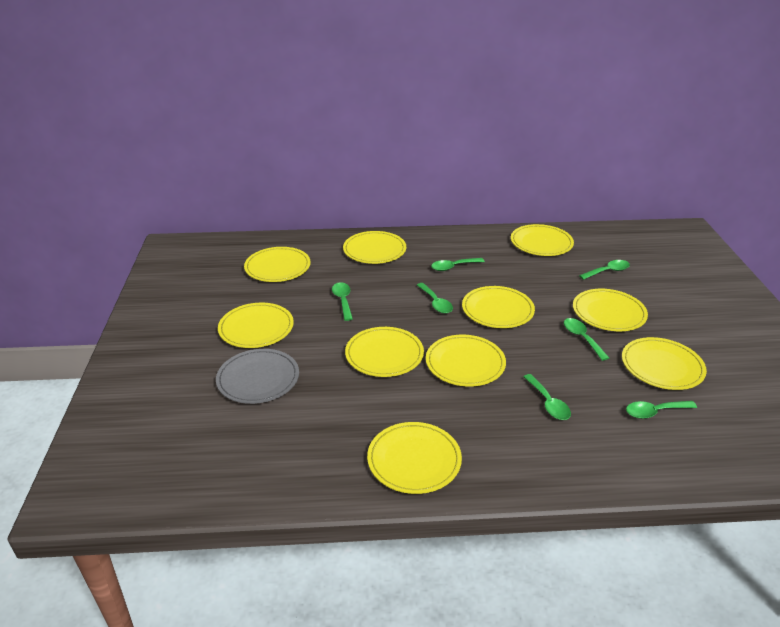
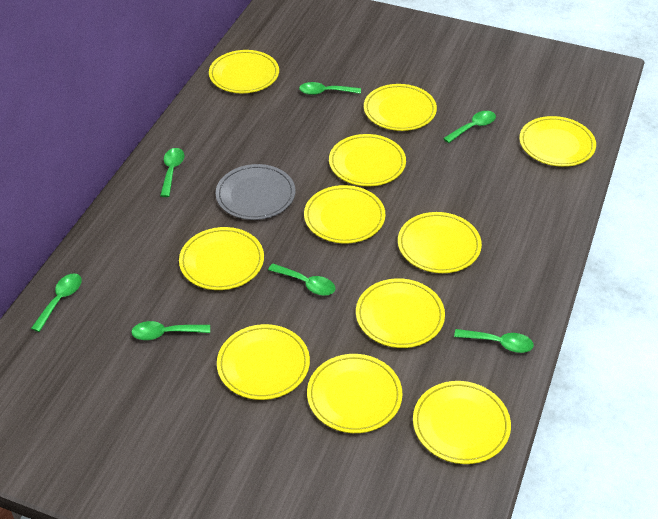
yellow plate: 10 -> 11

